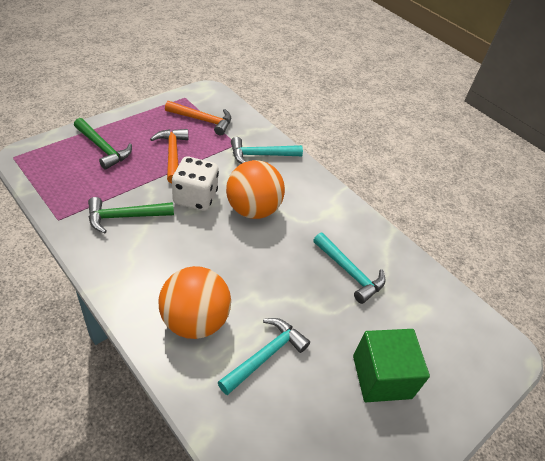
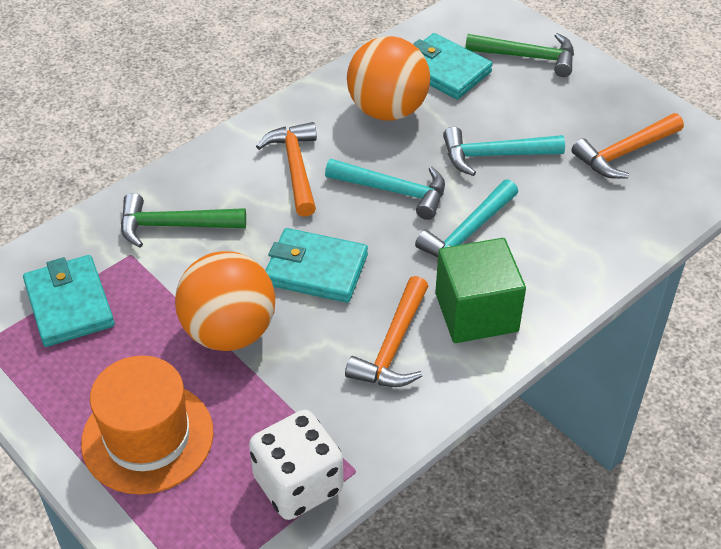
orange hammer: 2 -> 3
orange hat: 0 -> 1
turquoise wallet: 0 -> 3

